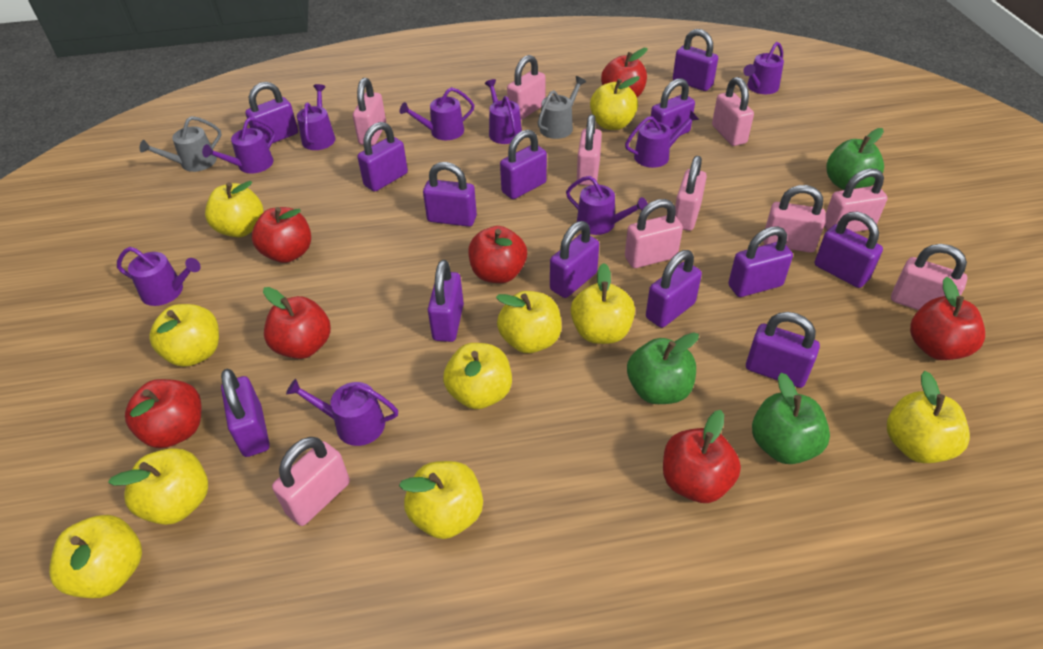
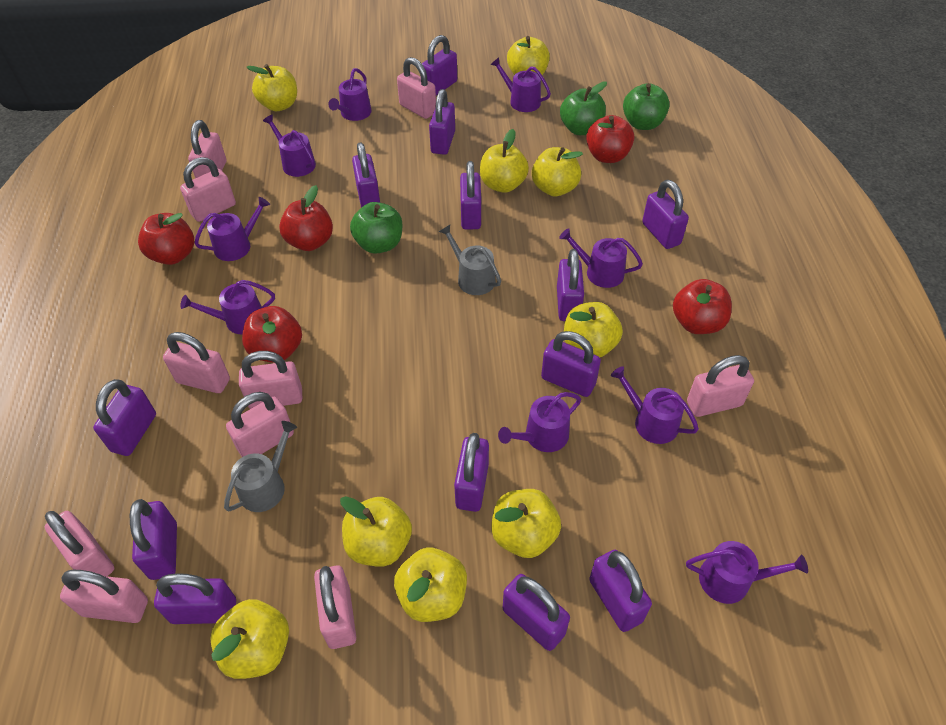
red apple: 7 -> 5
yellow apple: 10 -> 9

